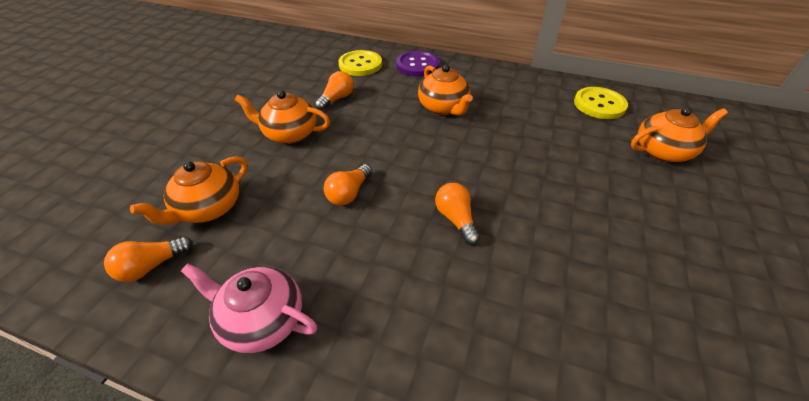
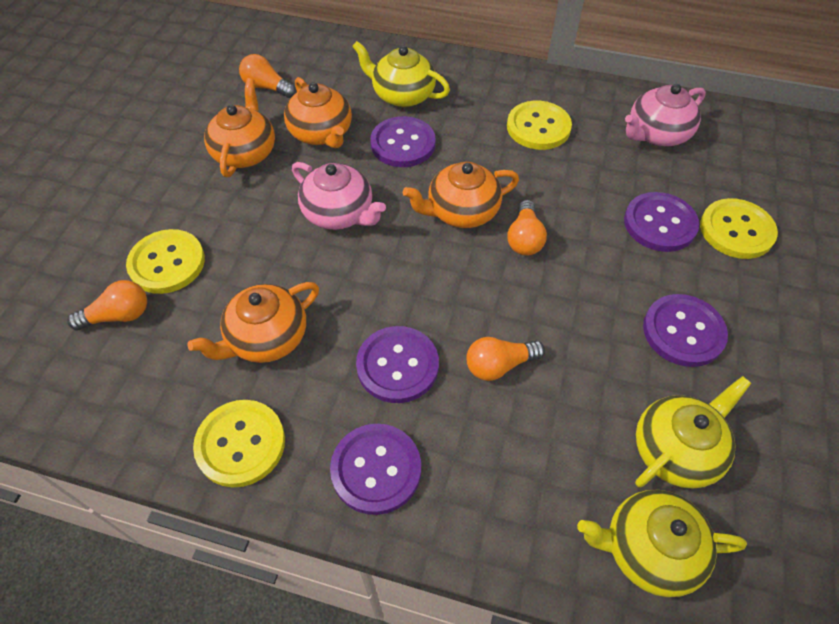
pink teapot: 1 -> 2
purple button: 1 -> 5
yellow button: 2 -> 4
yellow teapot: 0 -> 3

